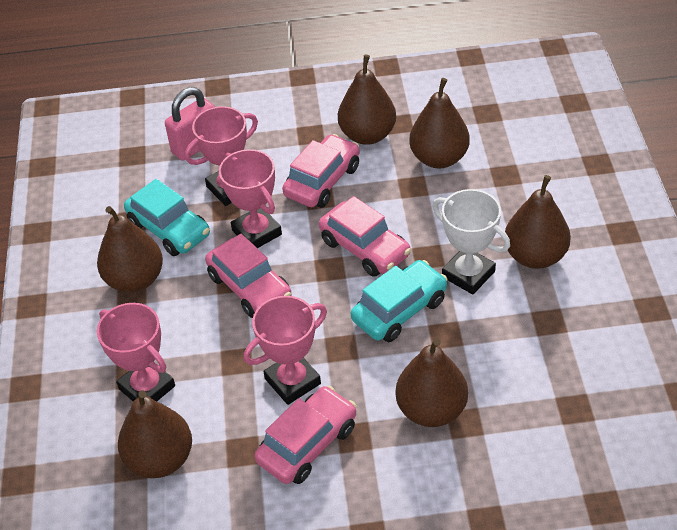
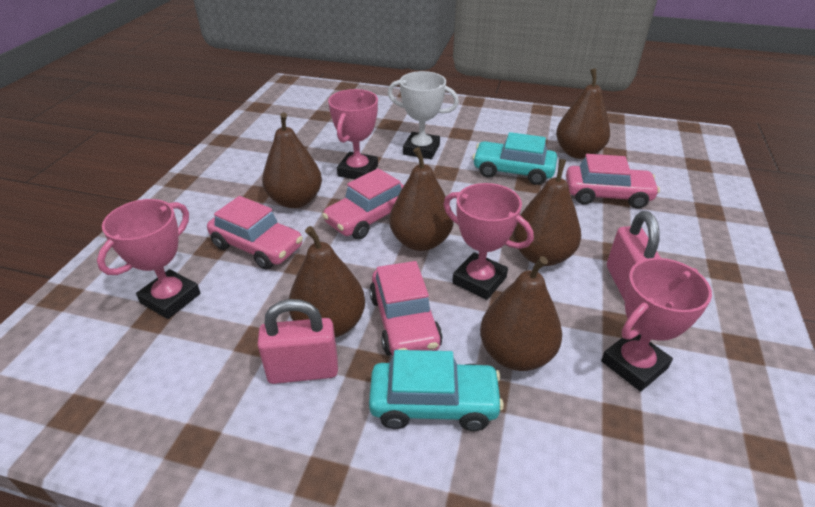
pink padlock: 1 -> 2

